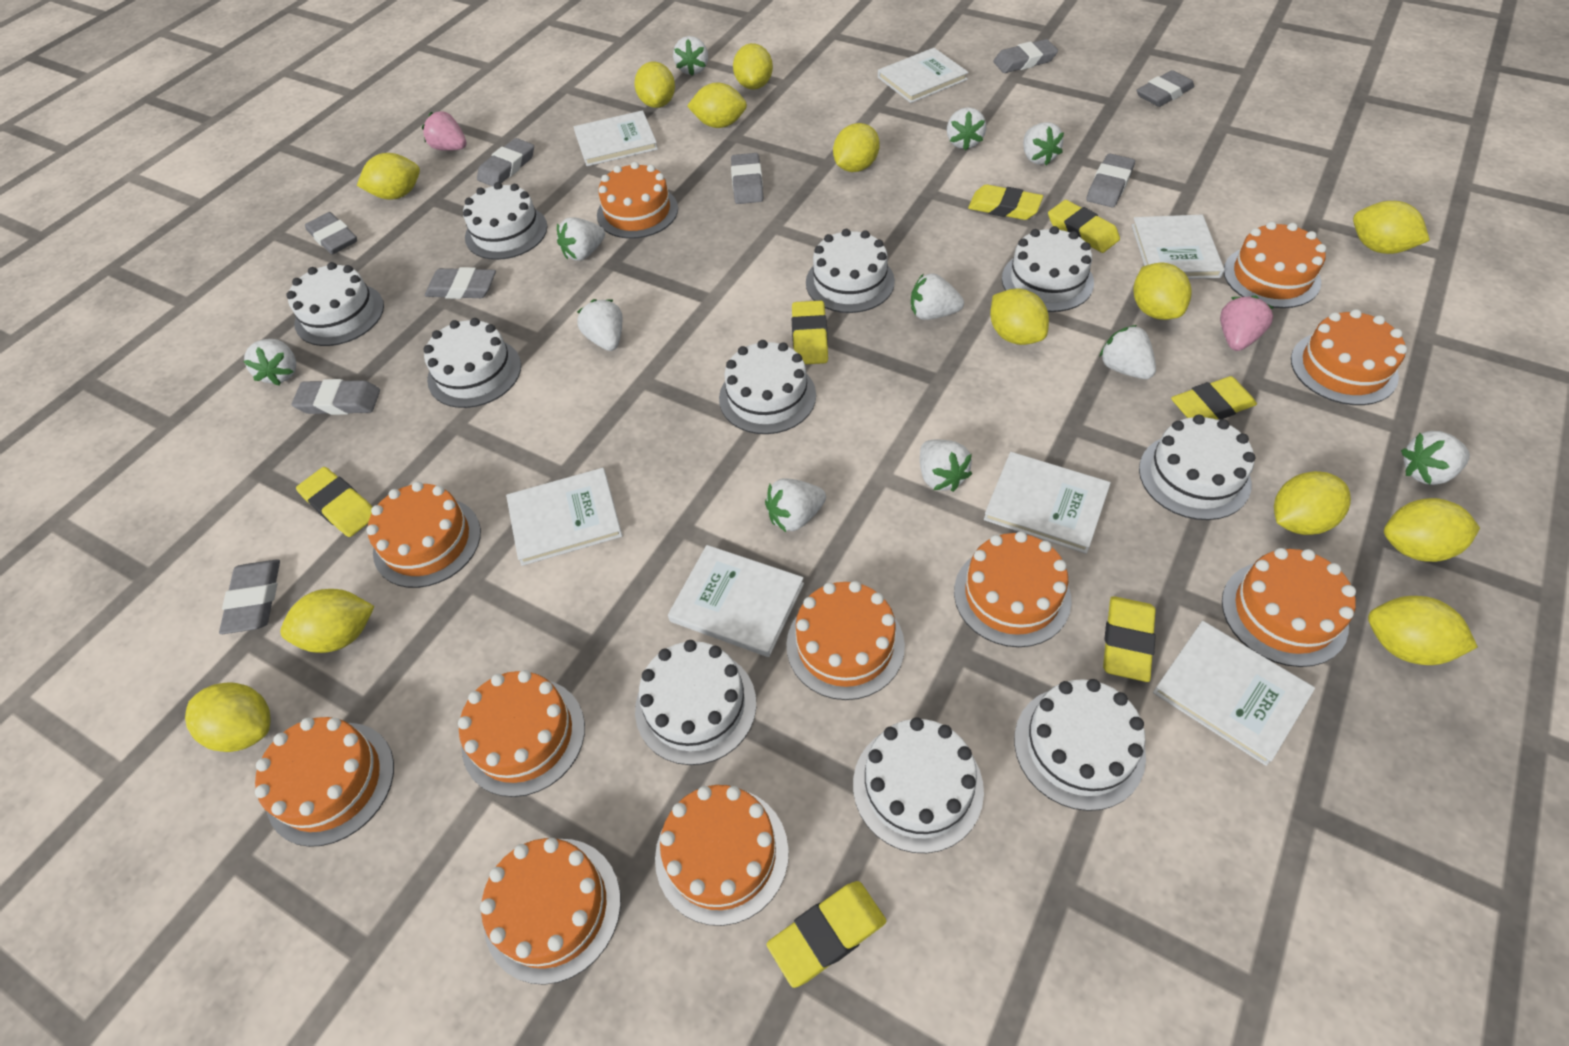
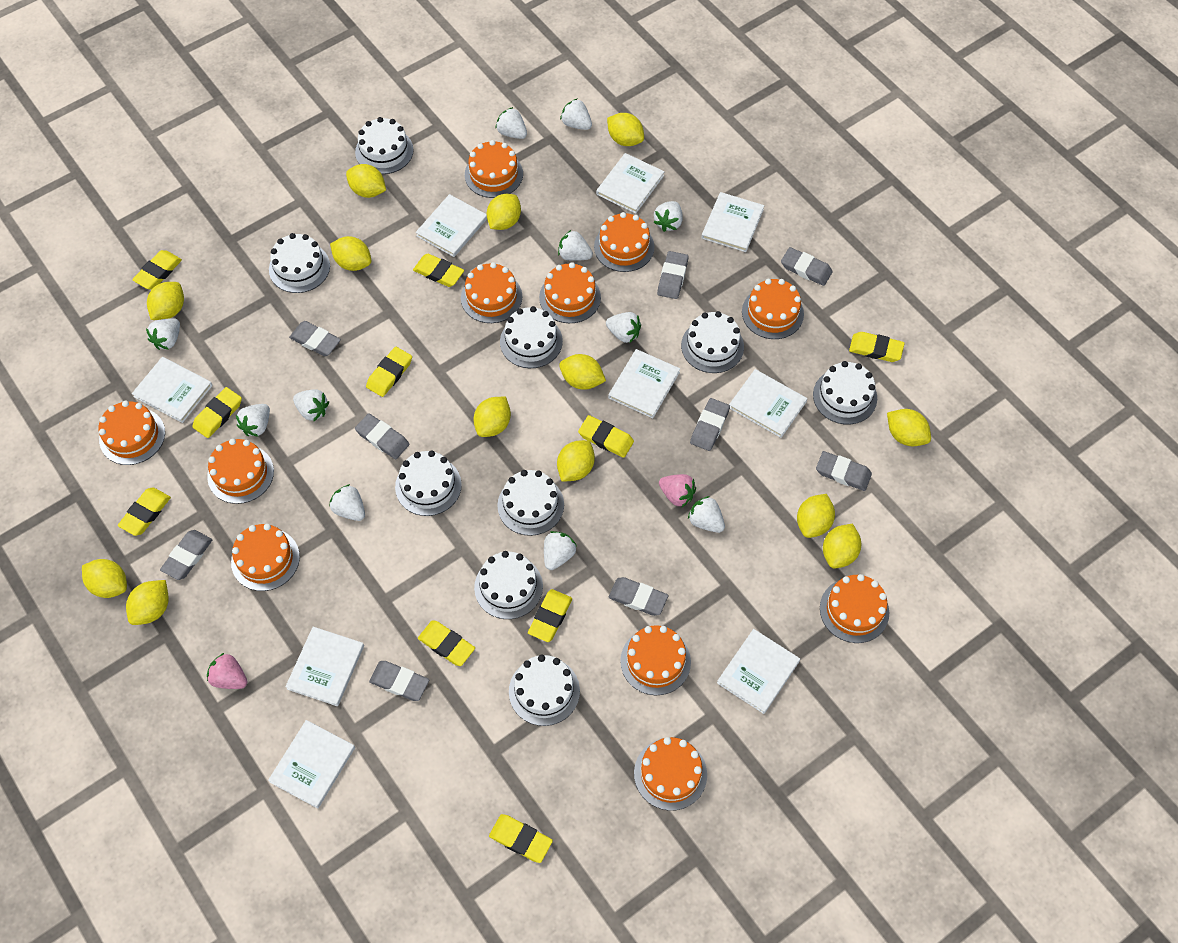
white book: 7 -> 9
white cake: 10 -> 9
yellow eraser: 7 -> 10

